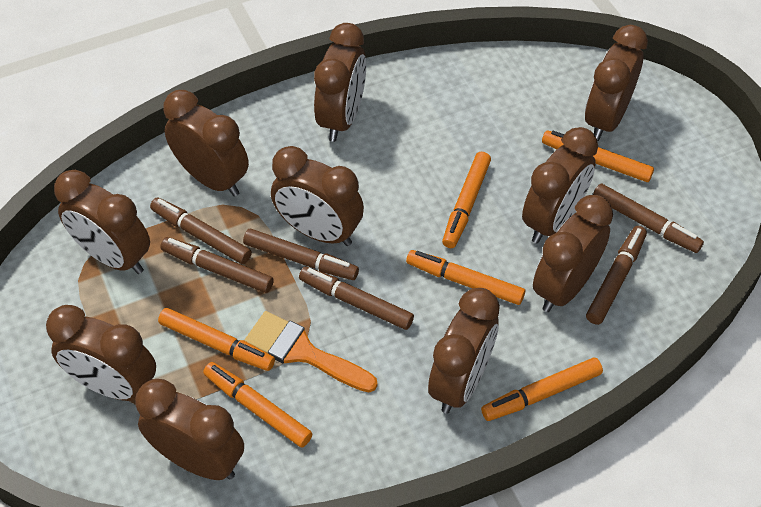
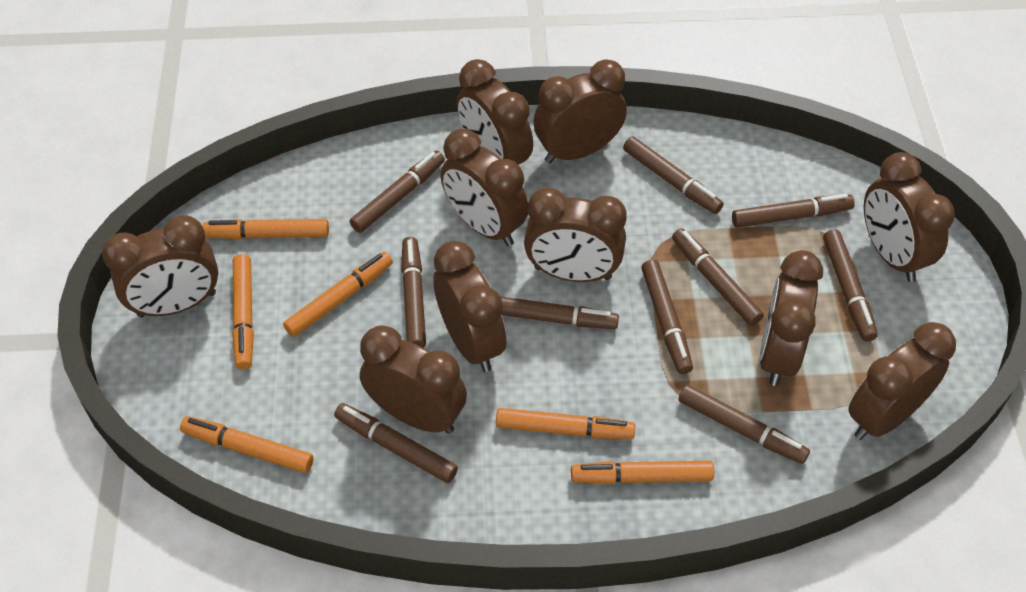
brown marker: 6 -> 10
orange brush: 1 -> 0

